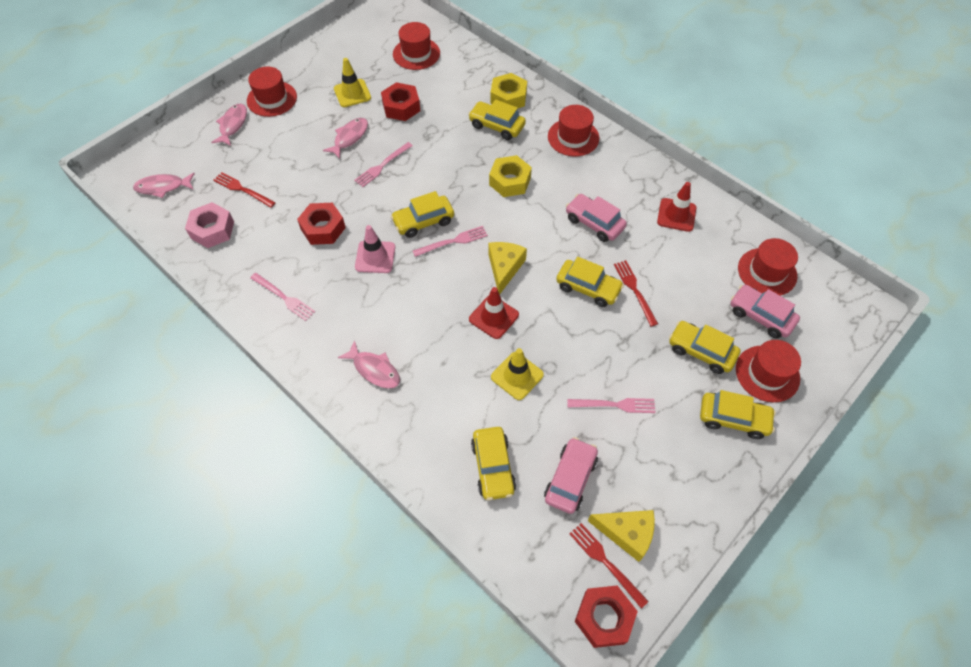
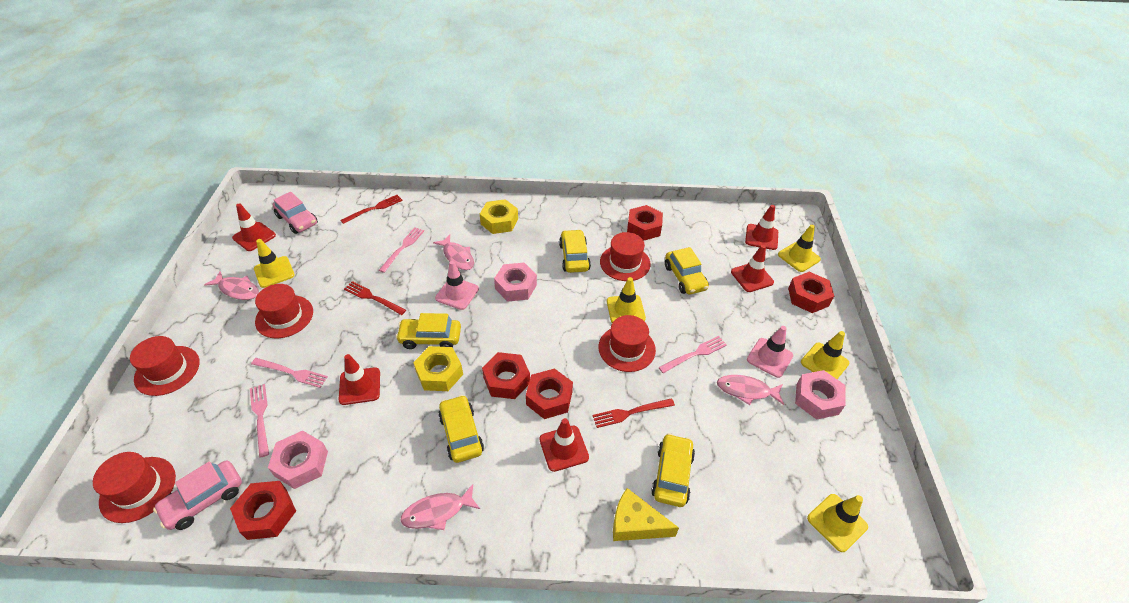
pink car: 3 -> 2
pink nut: 1 -> 3
pink traffic cone: 1 -> 2
red nut: 3 -> 5
red traffic cone: 2 -> 5
yellow car: 6 -> 5
yellow cheese: 2 -> 1
yellow traffic cone: 2 -> 5

